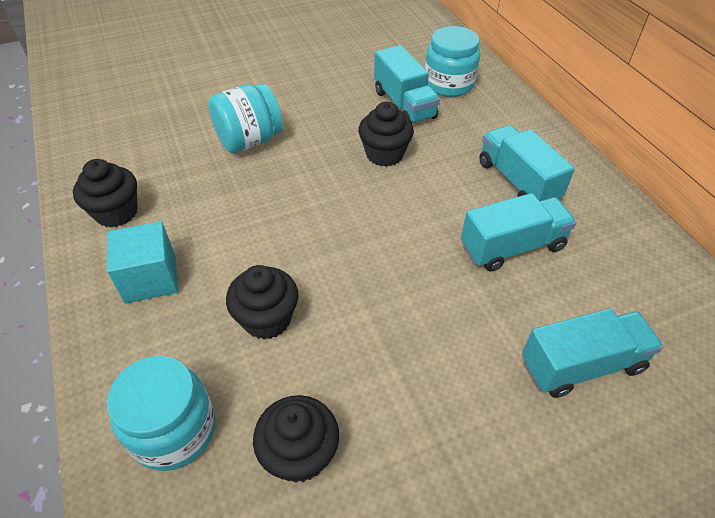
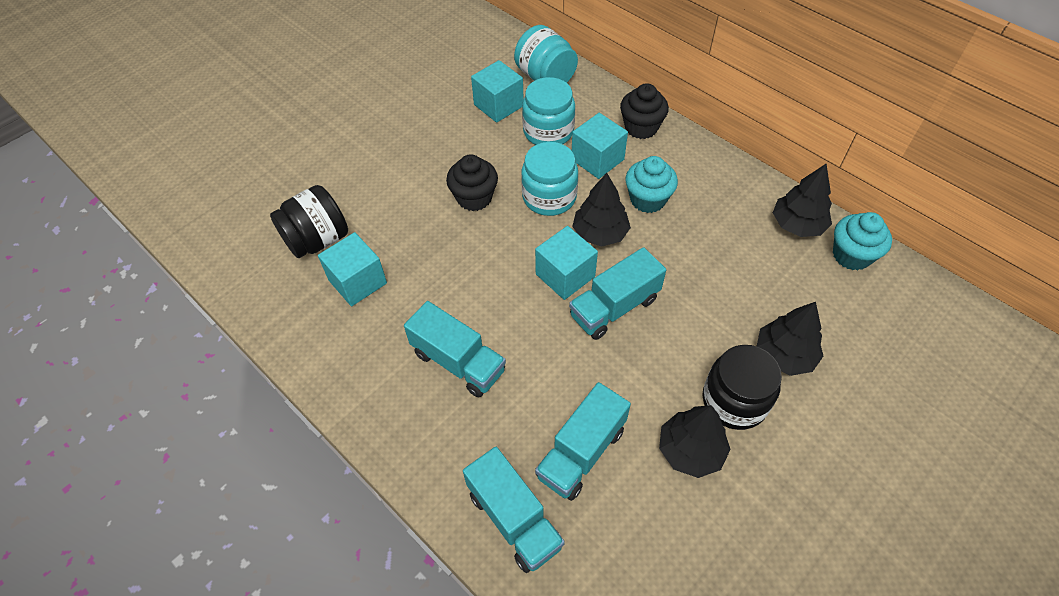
black cupcake: 4 -> 2
black jar: 0 -> 2
black tree: 0 -> 4
turquoise cube: 1 -> 4
turquoise cupcake: 0 -> 2

